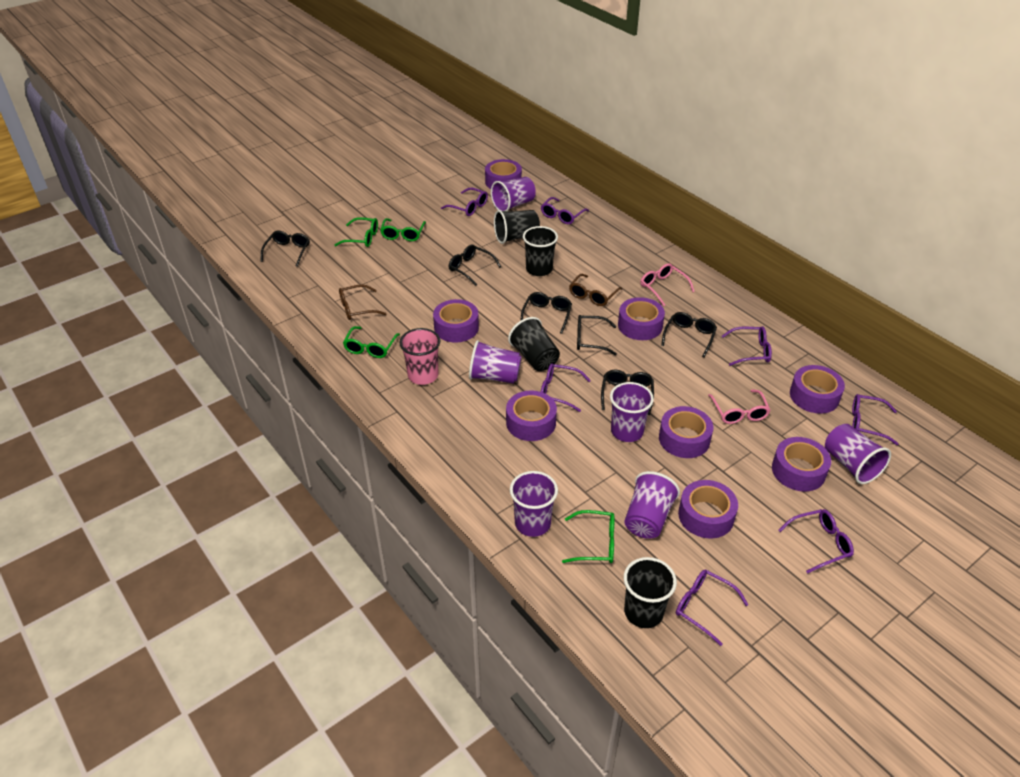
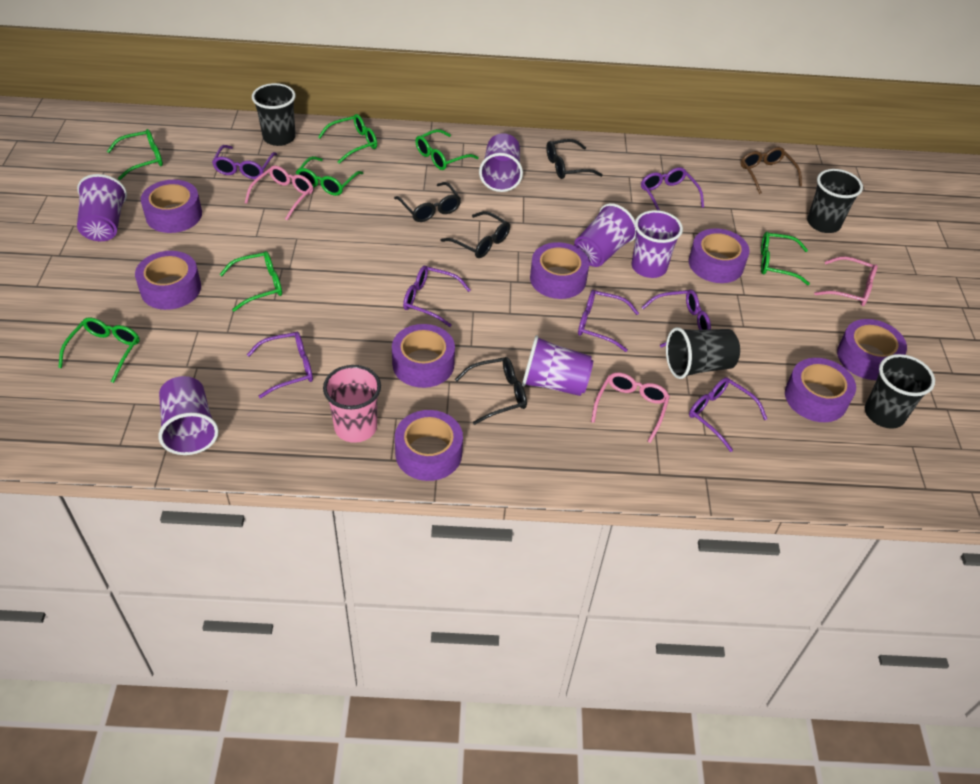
black glasses: 6 -> 4
brown glasses: 2 -> 1
green glasses: 4 -> 7
pink glasses: 2 -> 3

